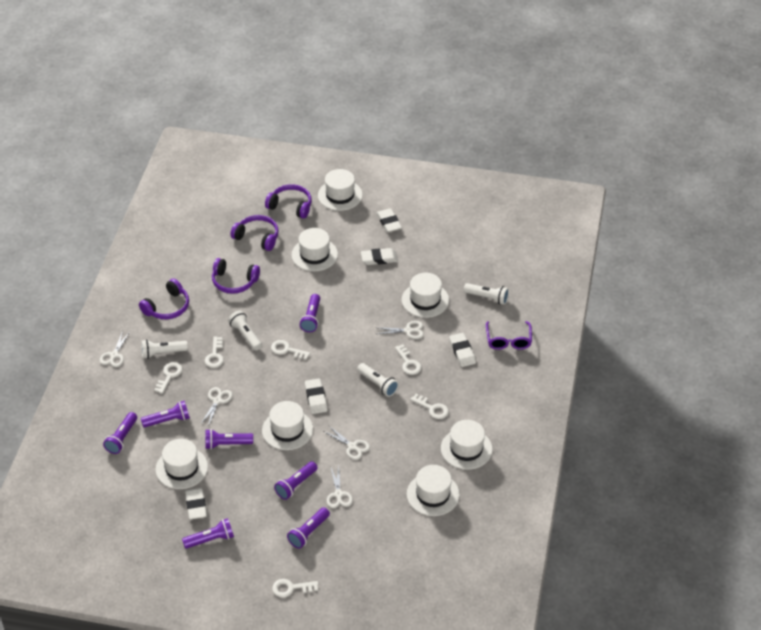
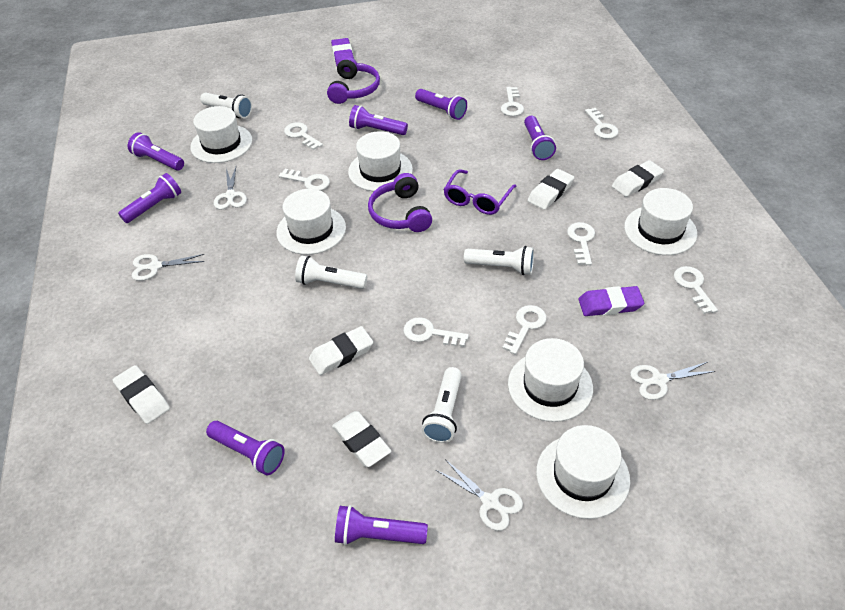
purple eraser: 0 -> 2
purple headphones: 4 -> 2
white hat: 7 -> 6
white key: 6 -> 8
white scissors: 5 -> 4

